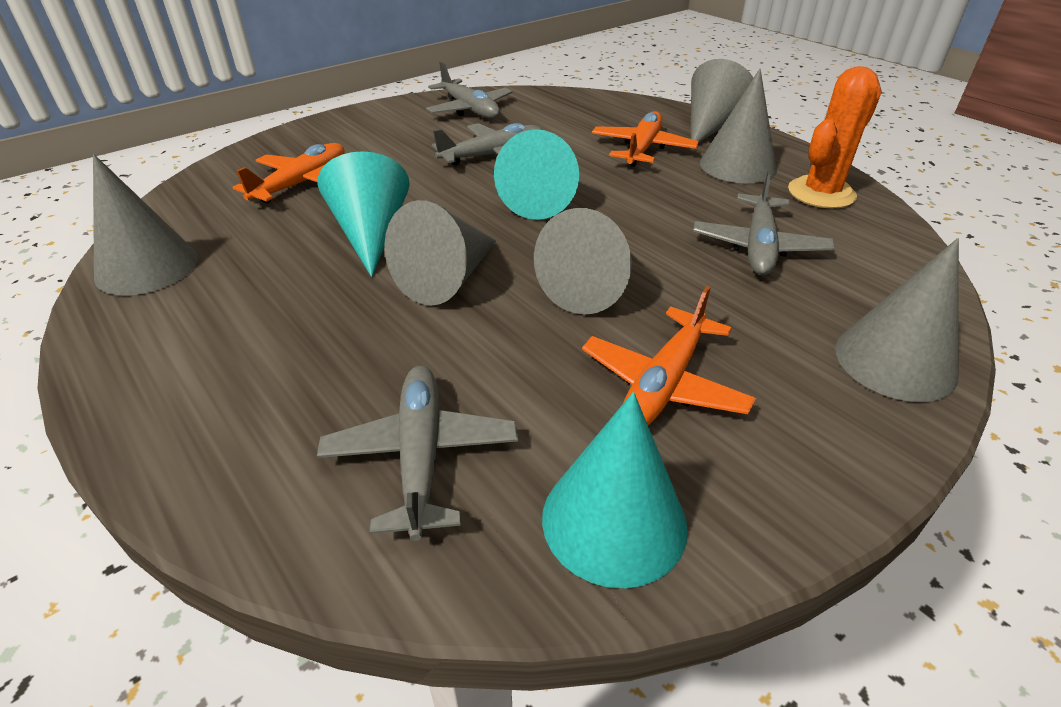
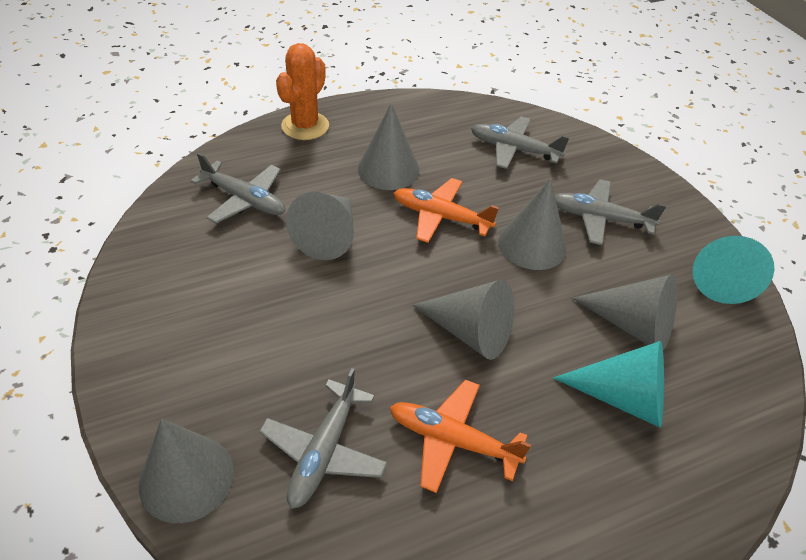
orange plane: 3 -> 2
turquoise cone: 3 -> 2

